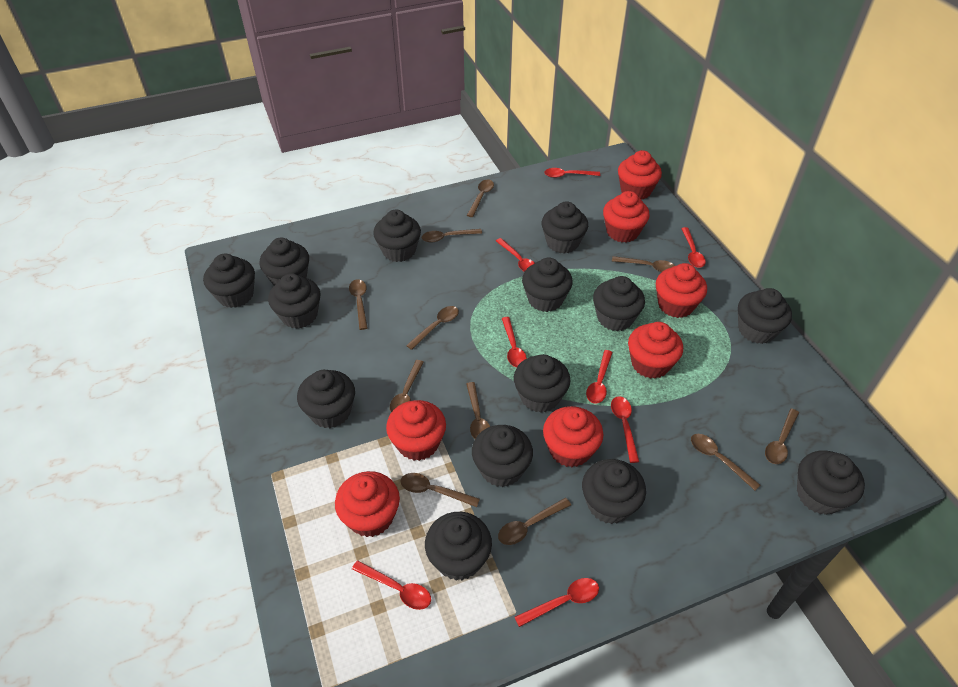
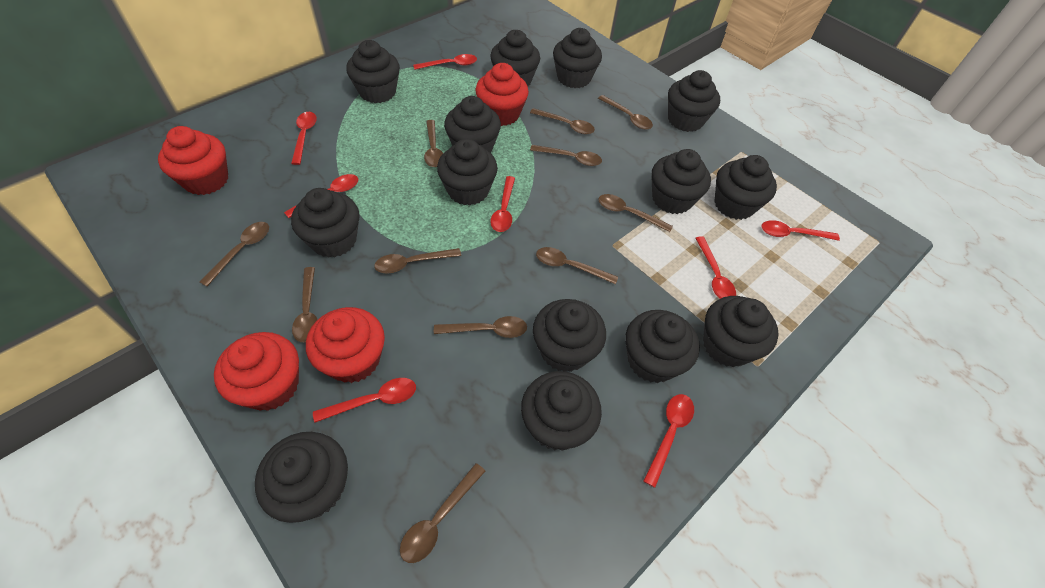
red cupcake: 7 -> 4

